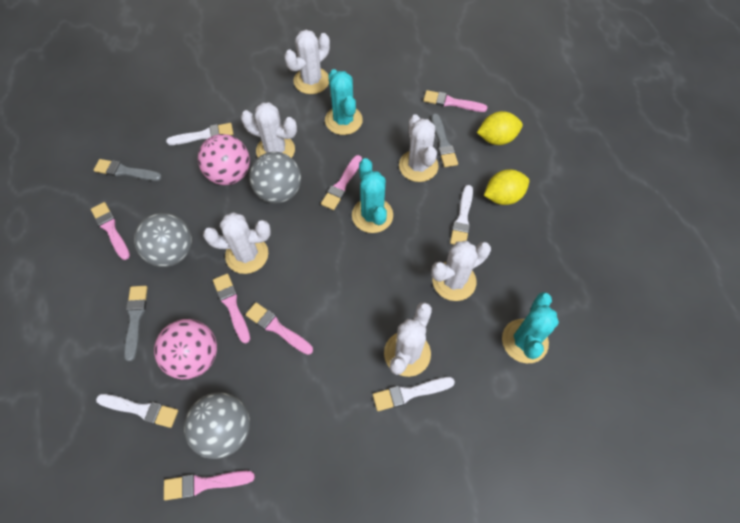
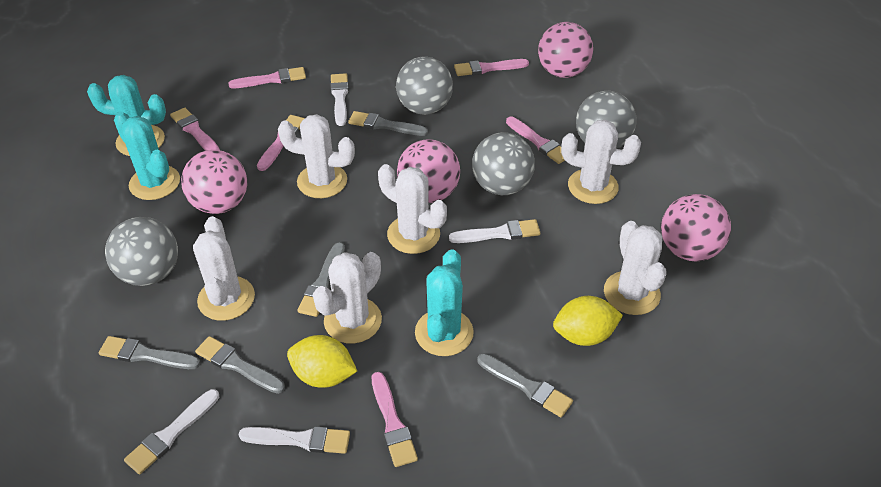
grey ball: 3 -> 4
grey brush: 3 -> 5
pink ball: 2 -> 4

